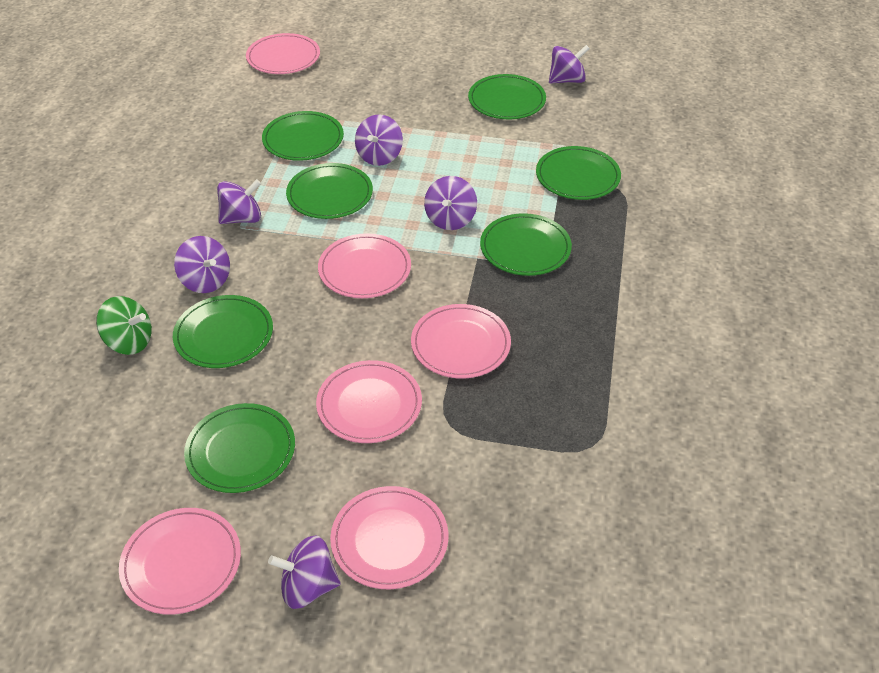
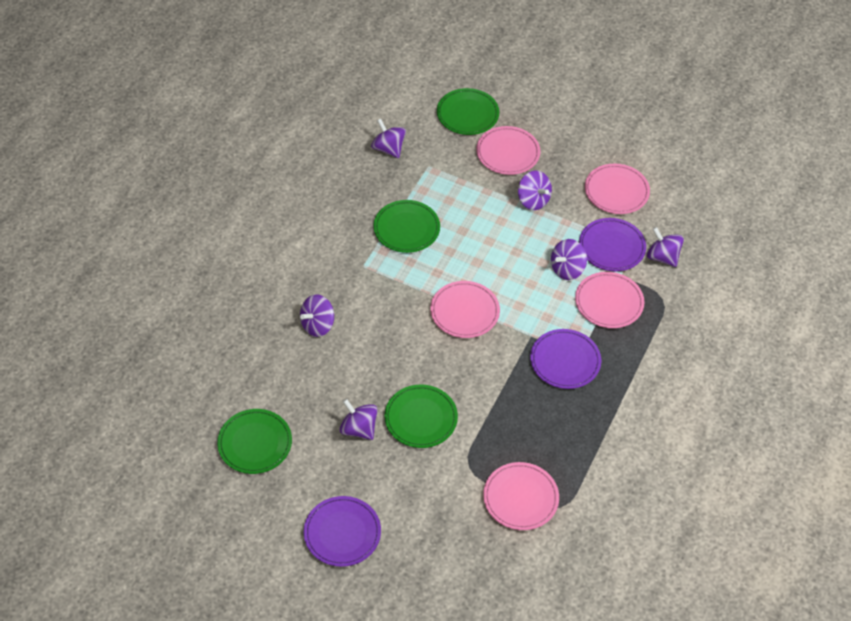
green plate: 7 -> 4
green spinning top: 1 -> 0
pink plate: 6 -> 5
purple plate: 0 -> 3

